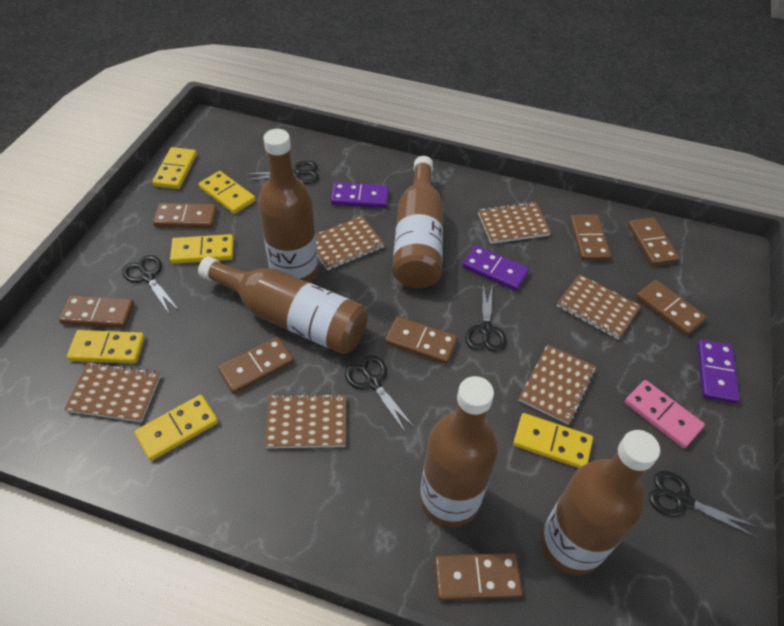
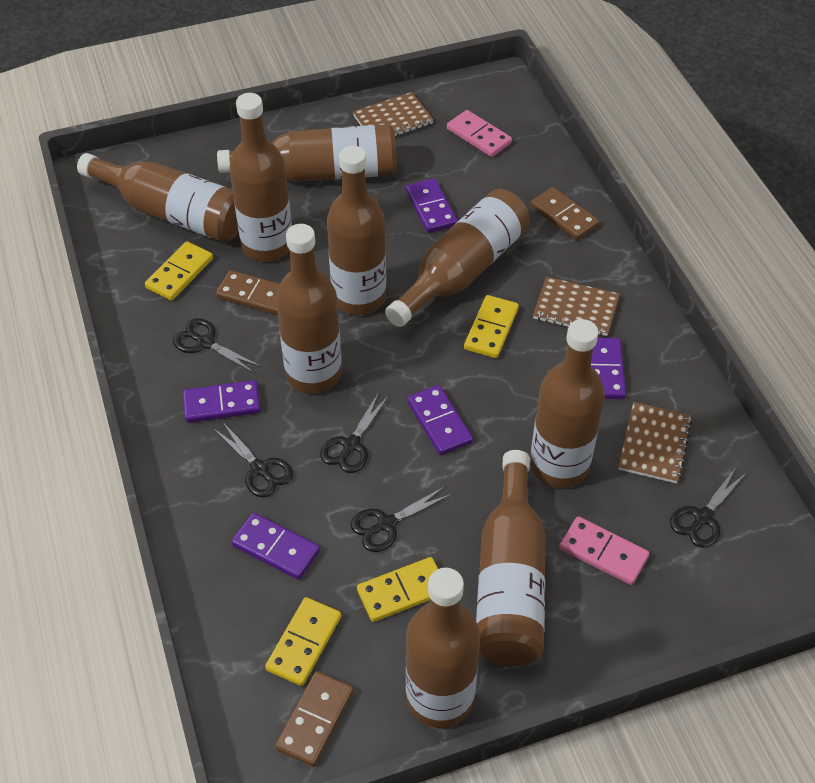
brown bottle: 5 -> 9
brown domino: 8 -> 3
brown notebook: 6 -> 3
pink domino: 1 -> 2
purple domino: 3 -> 5
yellow domino: 6 -> 4

